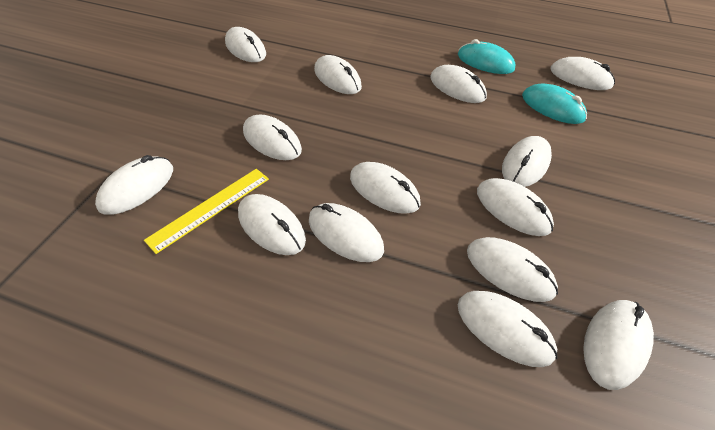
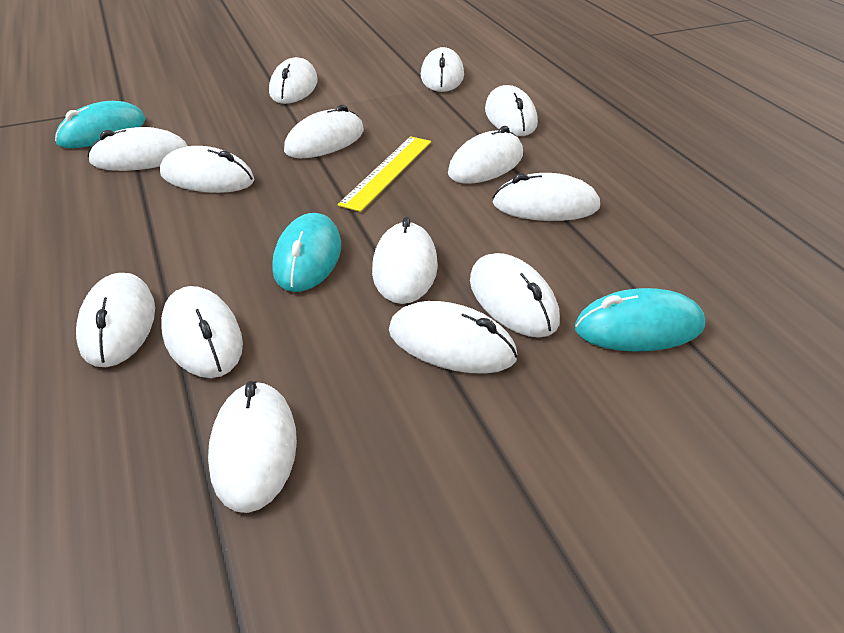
turquoise mouse: 2 -> 3

